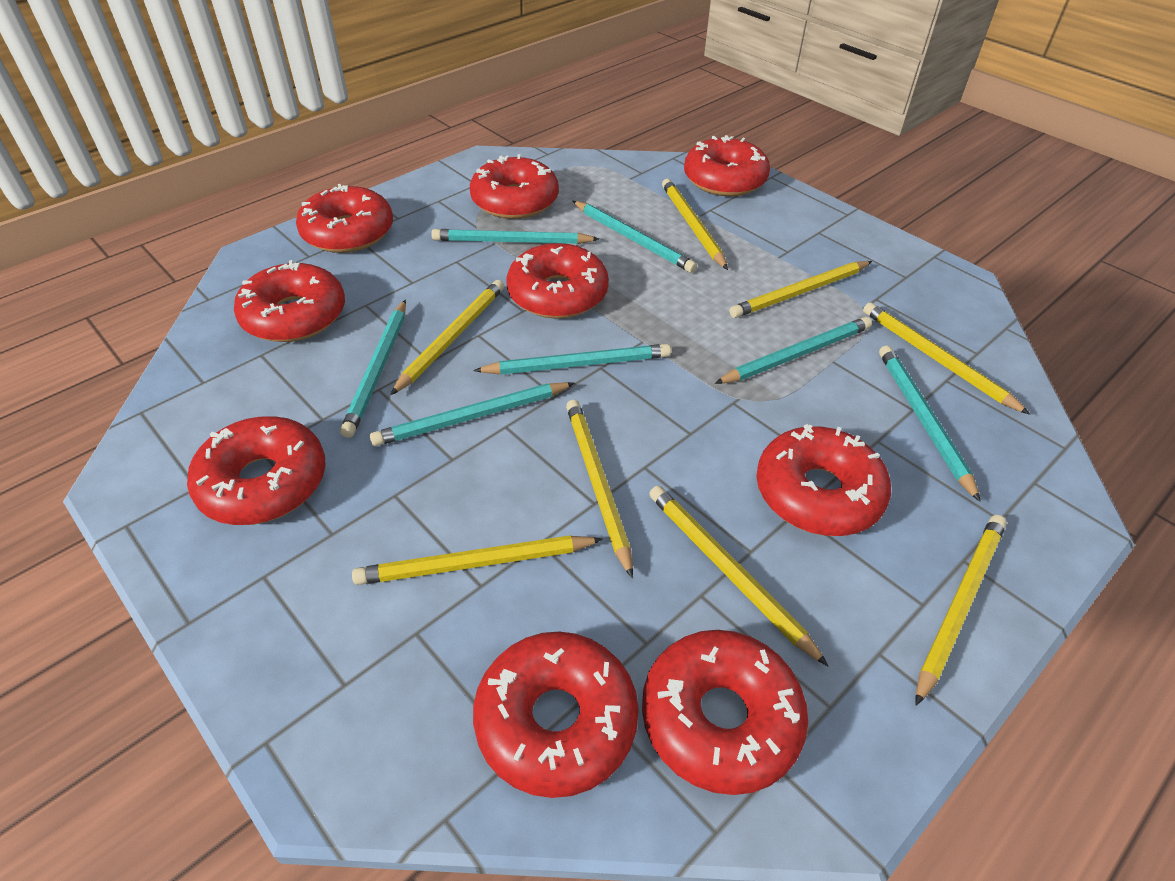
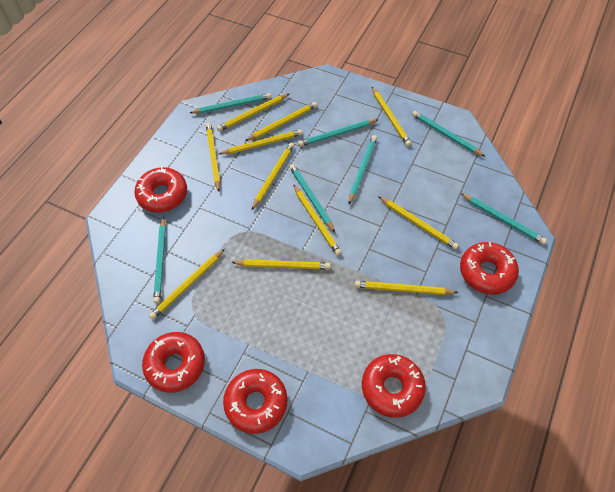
red donut: 9 -> 5
yellow pencil: 8 -> 11

